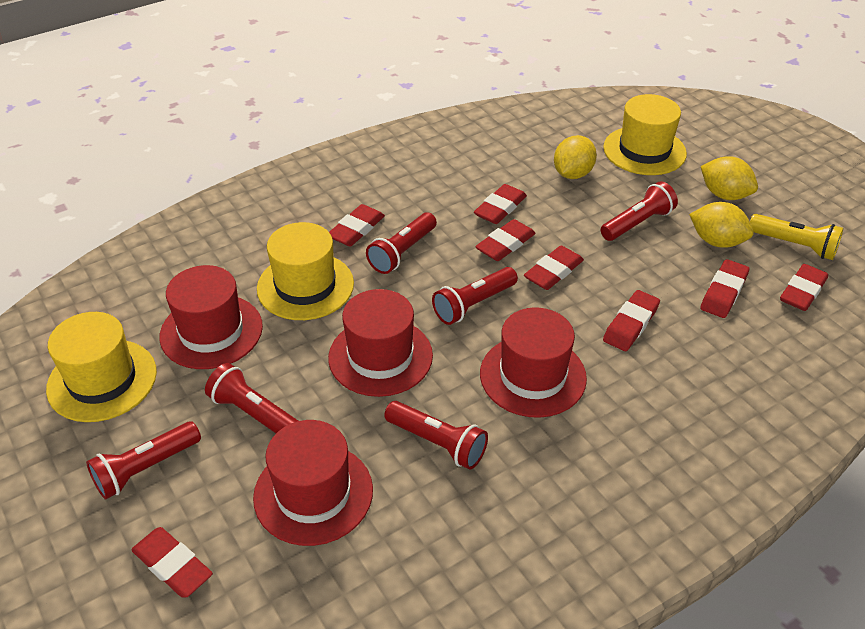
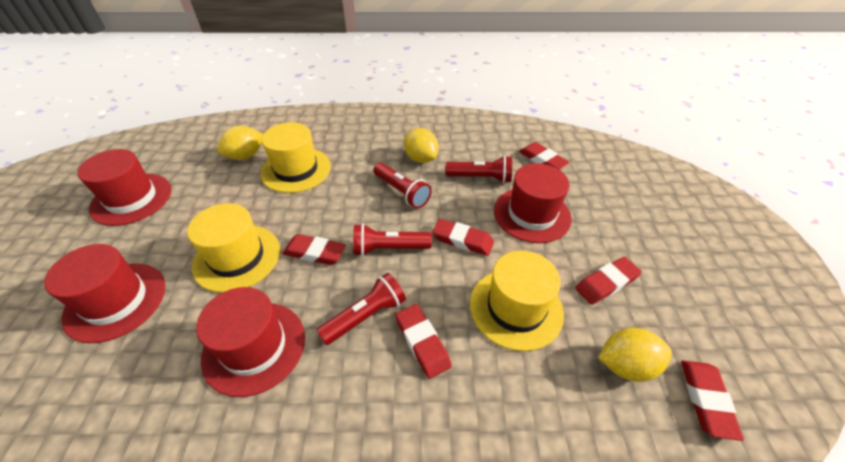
red eraser: 8 -> 6
red flashlight: 6 -> 4
yellow flashlight: 1 -> 0

